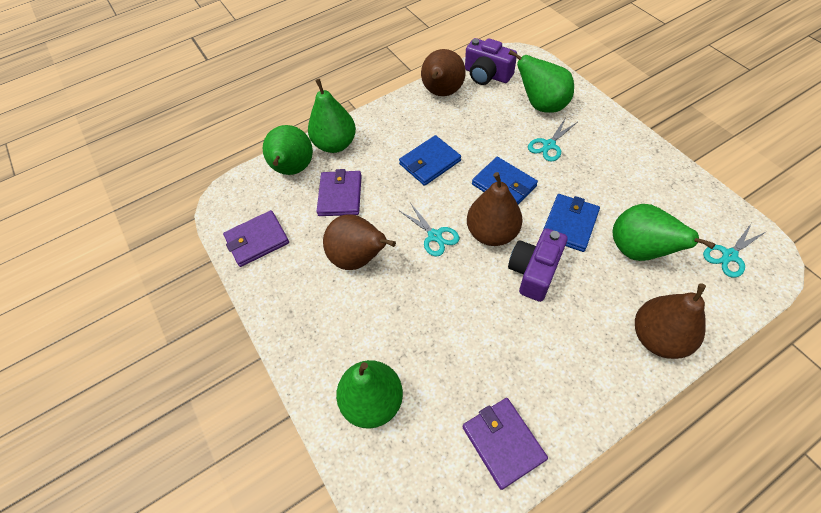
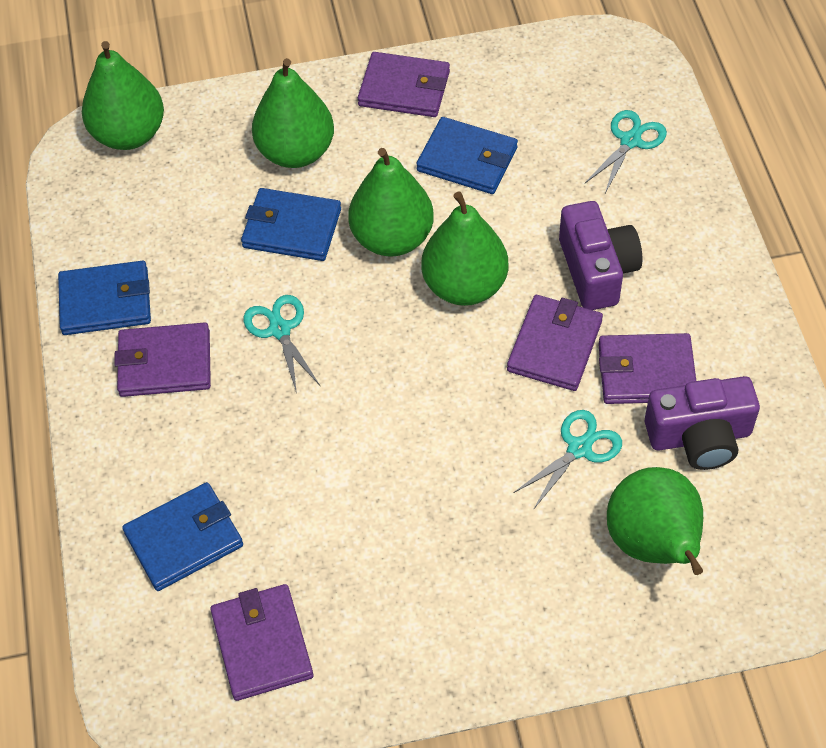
blue wallet: 3 -> 4
brown pear: 4 -> 0
purple wallet: 3 -> 5

